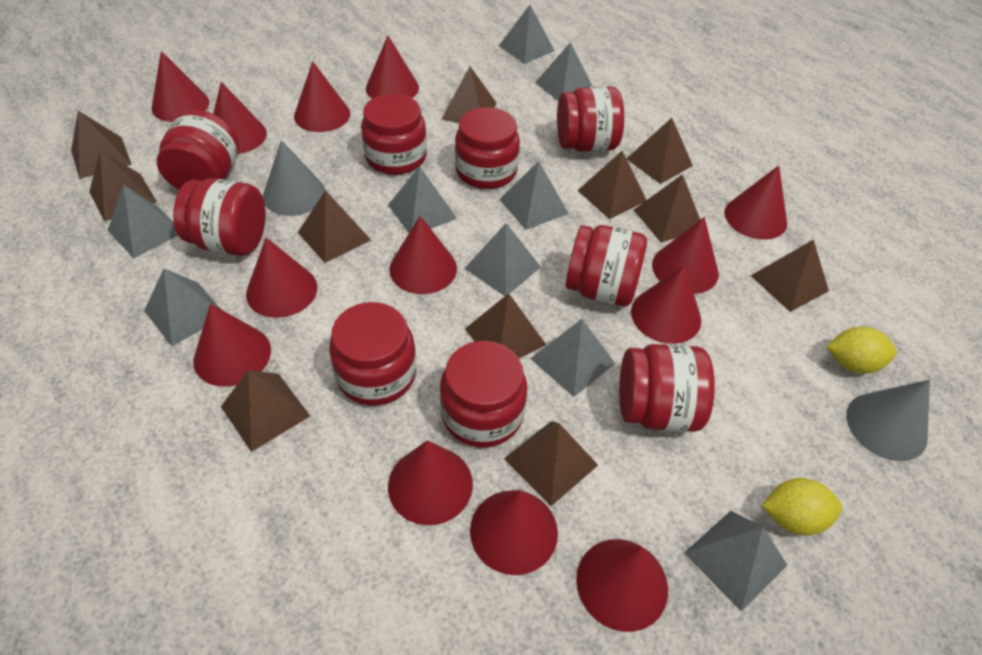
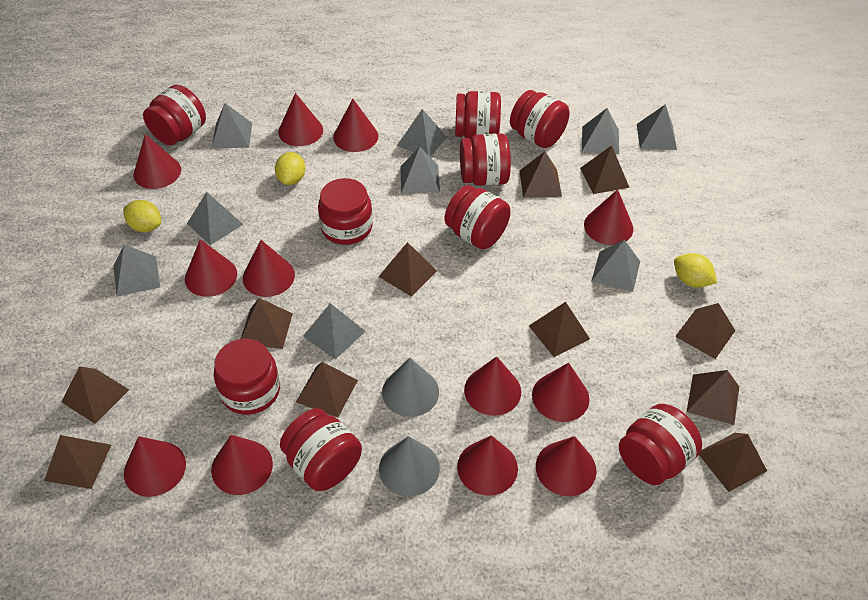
red cone: 13 -> 12
yellow lemon: 2 -> 3

